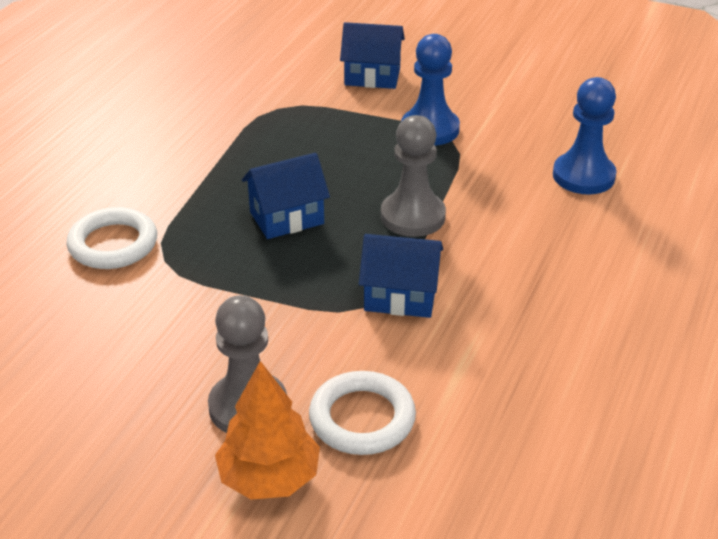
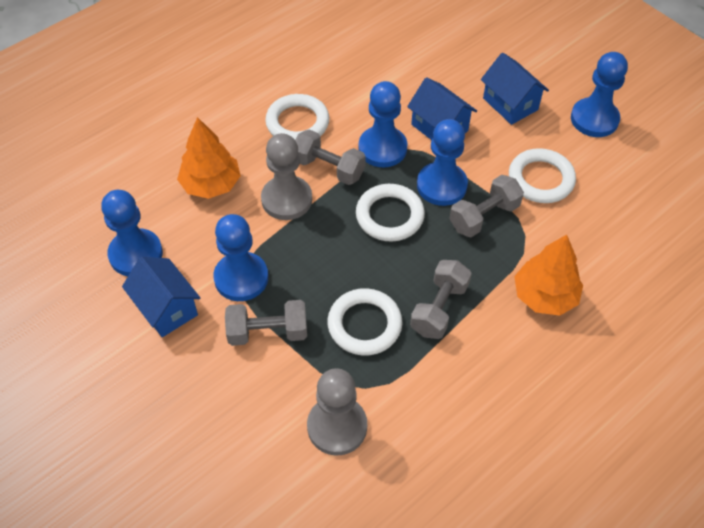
blue pawn: 2 -> 5
grey dumbbell: 0 -> 4
orange tree: 1 -> 2
white ring: 2 -> 4

